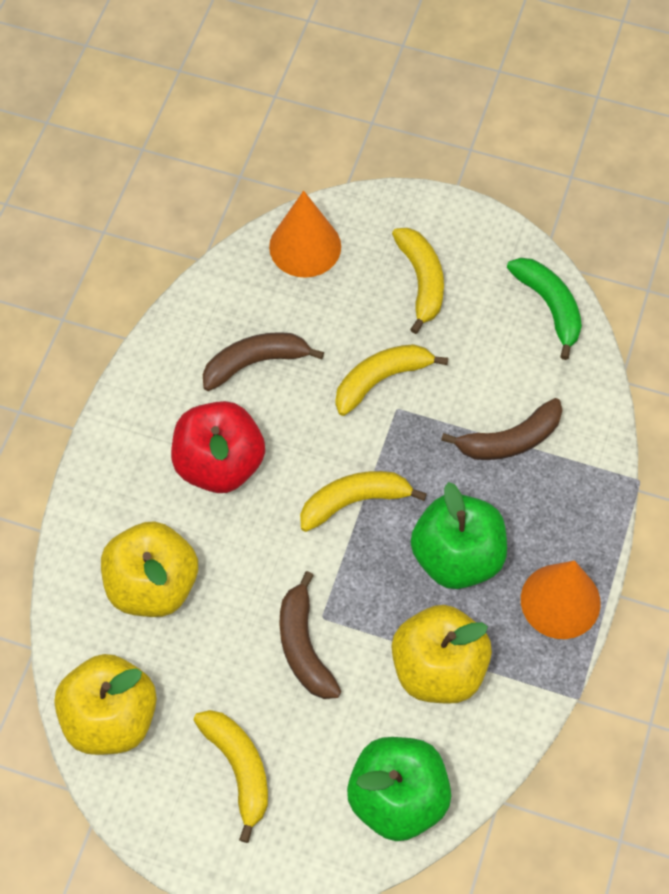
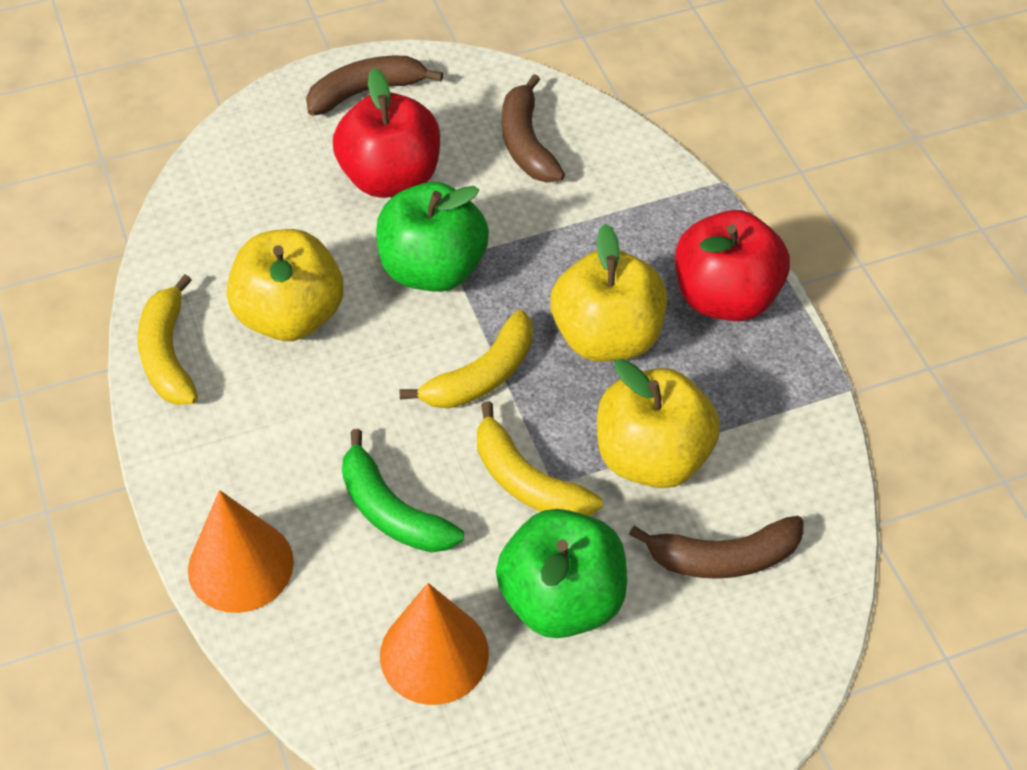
red apple: 1 -> 2
yellow banana: 4 -> 3

